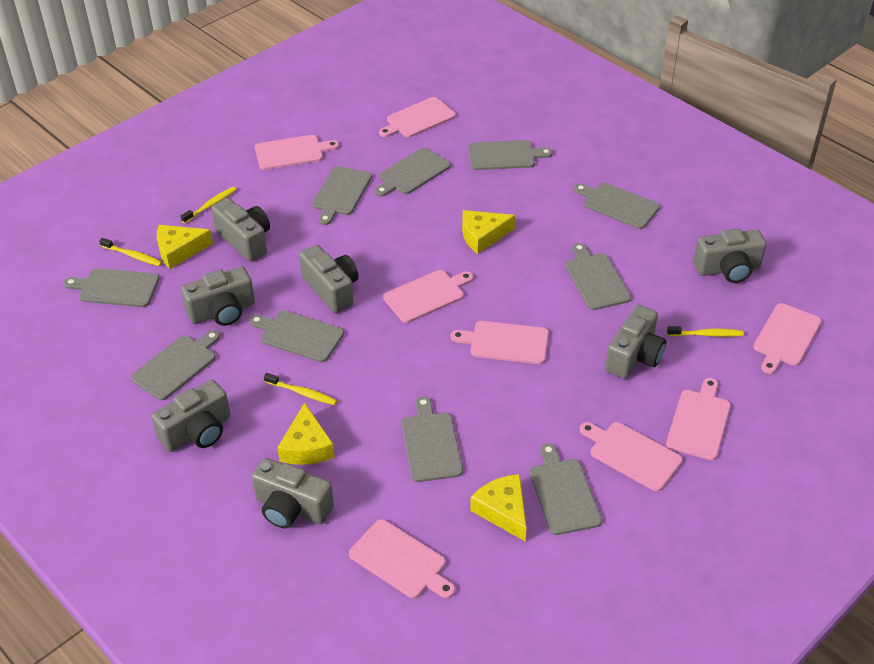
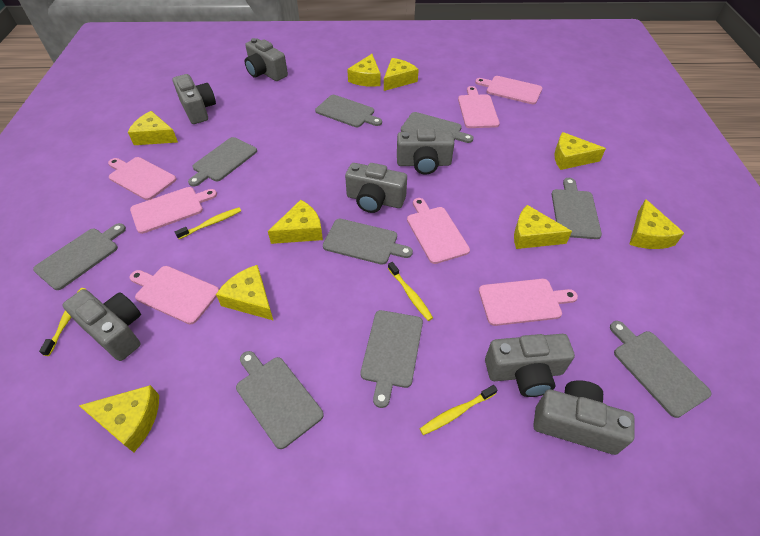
grey cutting board: 10 -> 9
pink cutting board: 8 -> 7
yellow cheese: 4 -> 9

